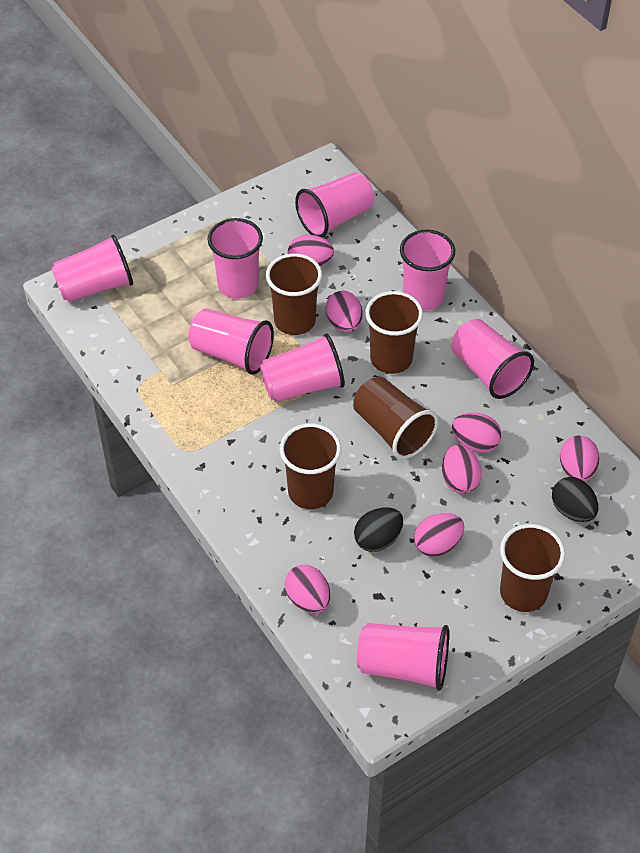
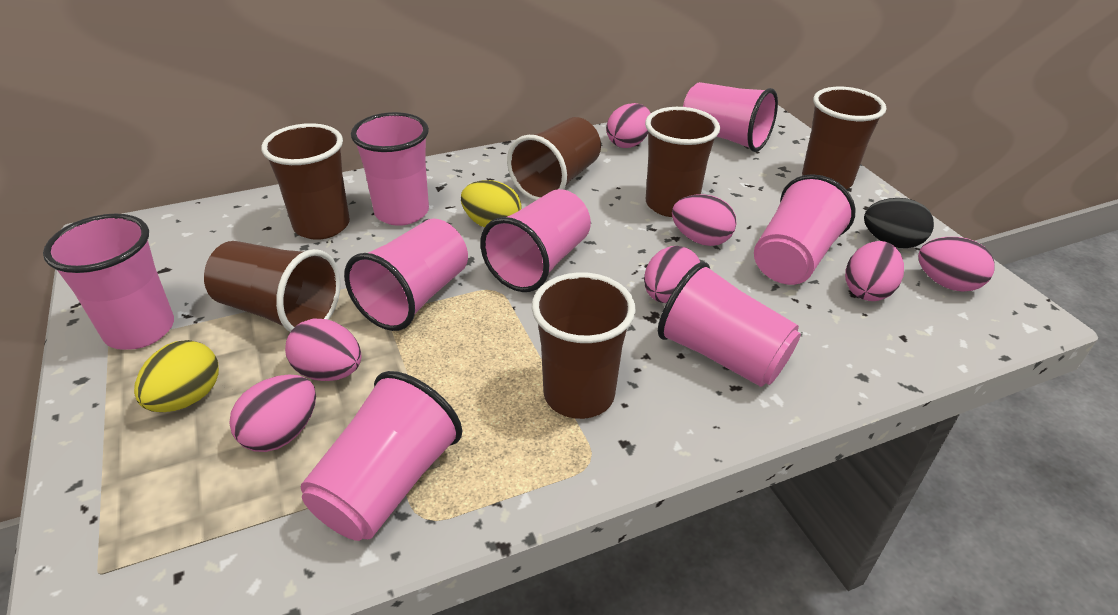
black egg: 2 -> 1
brown cup: 5 -> 6
yellow egg: 0 -> 2

